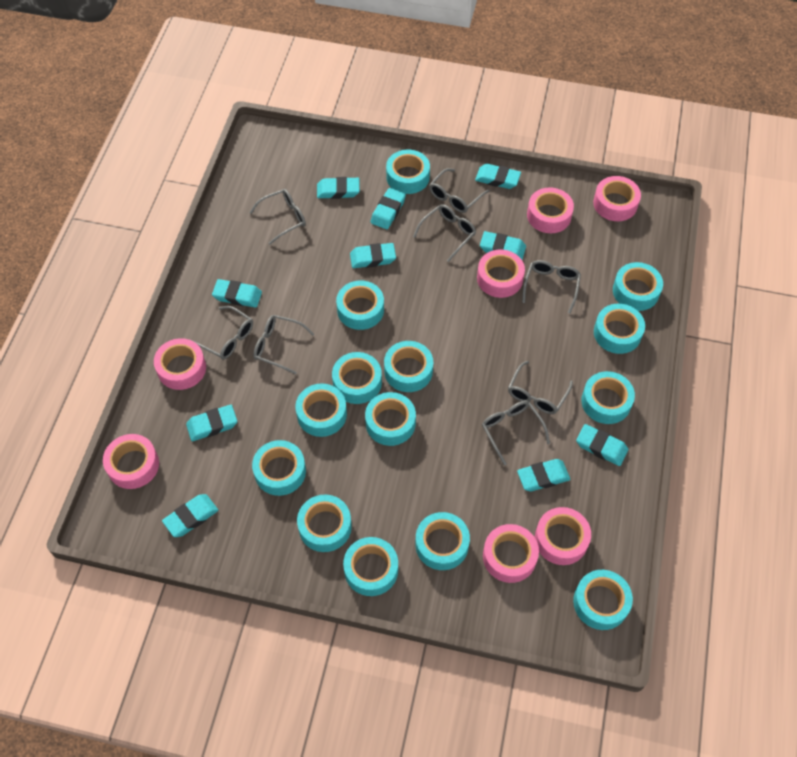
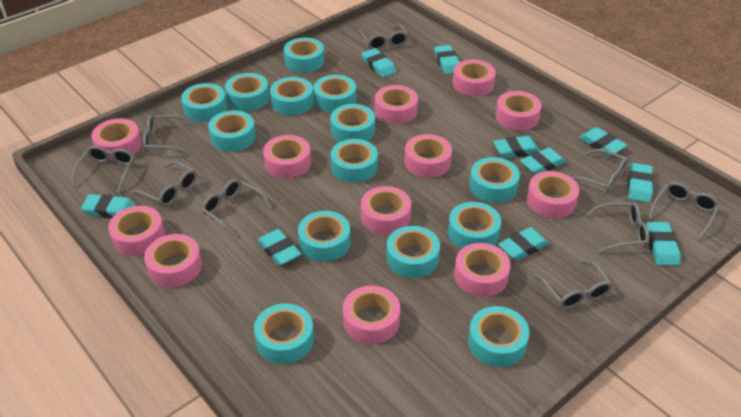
grey glasses: 8 -> 9
pink tape: 7 -> 12

